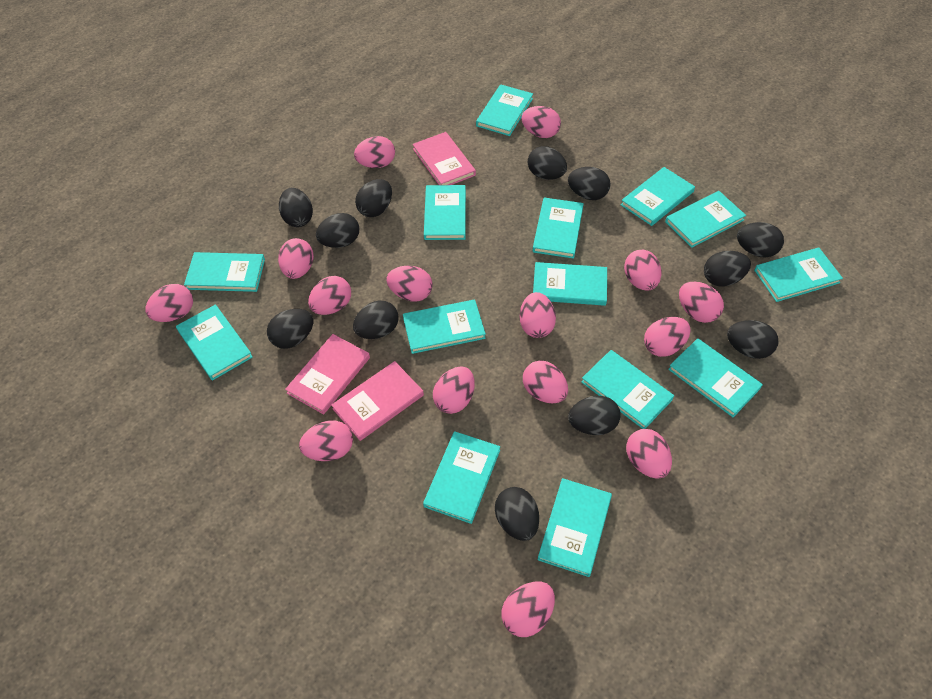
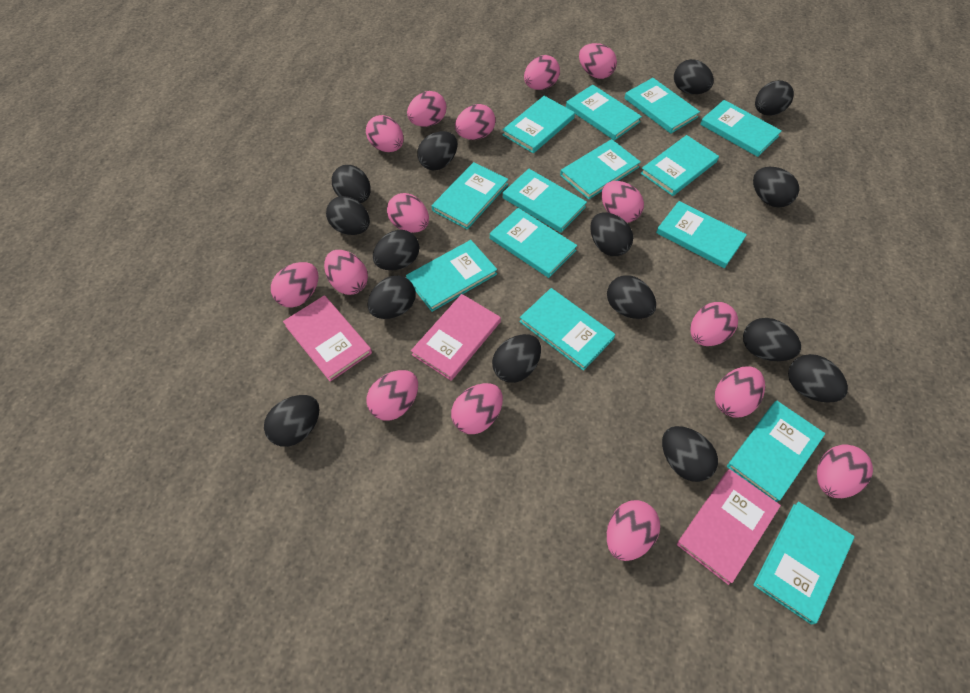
black egg: 12 -> 15

